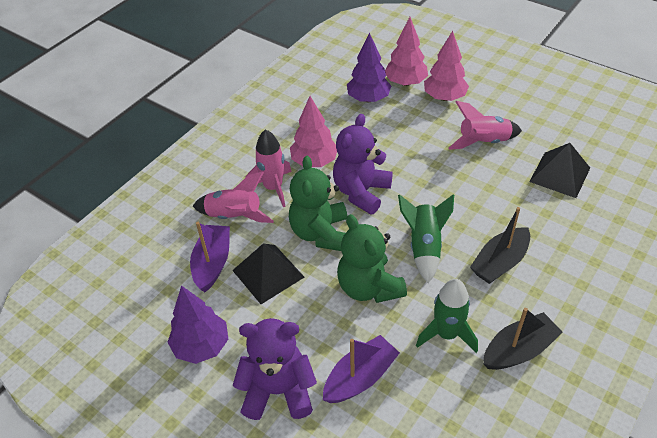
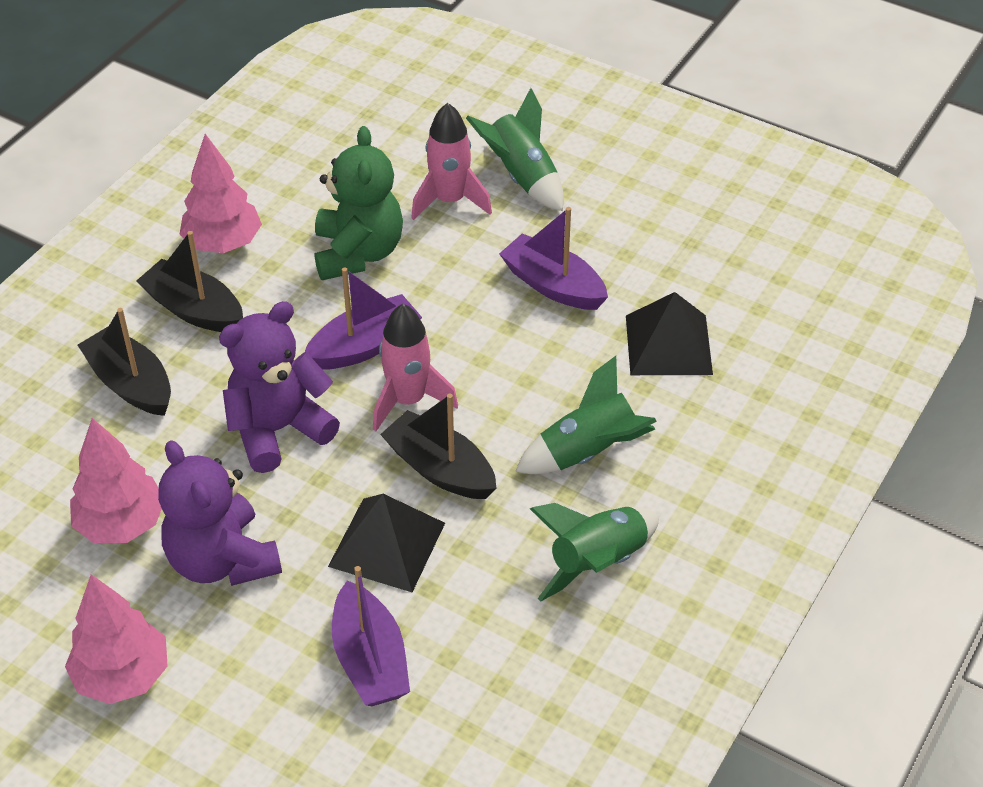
black boat: 2 -> 3
green rocket: 2 -> 3
green teddy bear: 2 -> 1
pink rocket: 3 -> 2
purple boat: 2 -> 3
purple tree: 2 -> 0

